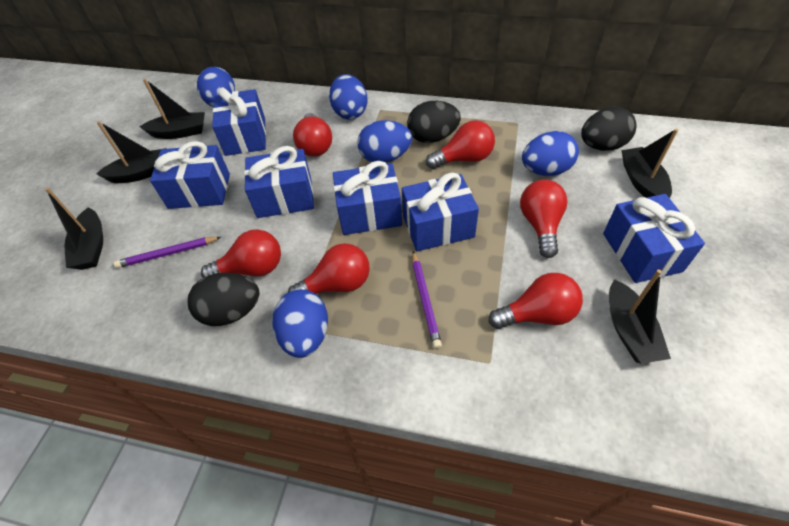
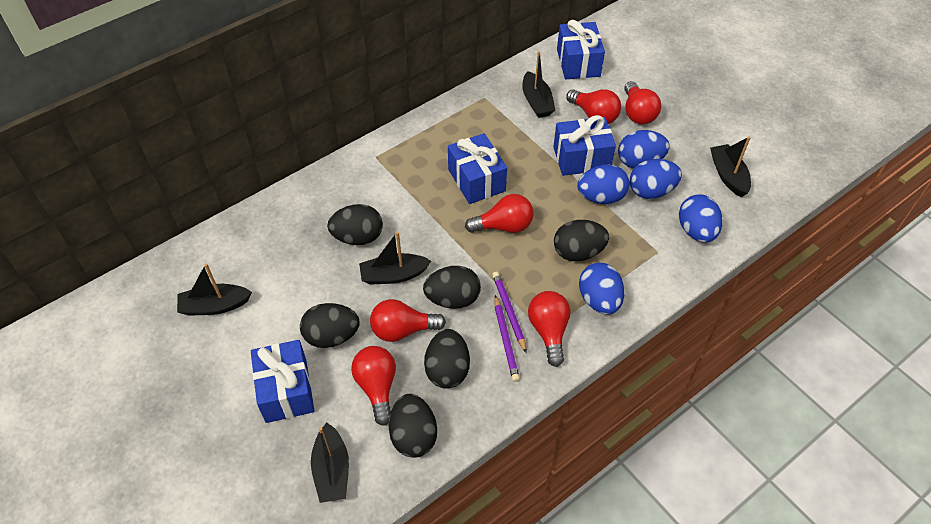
black egg: 3 -> 6
blue gift: 6 -> 4

